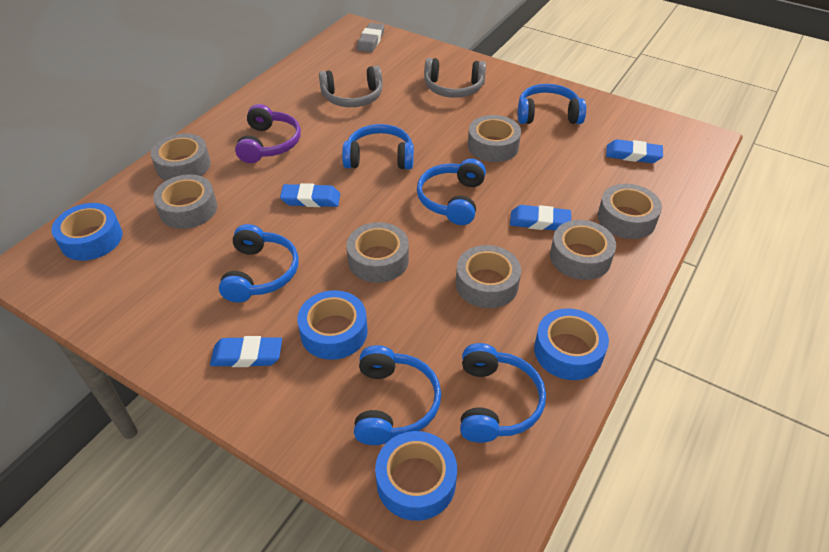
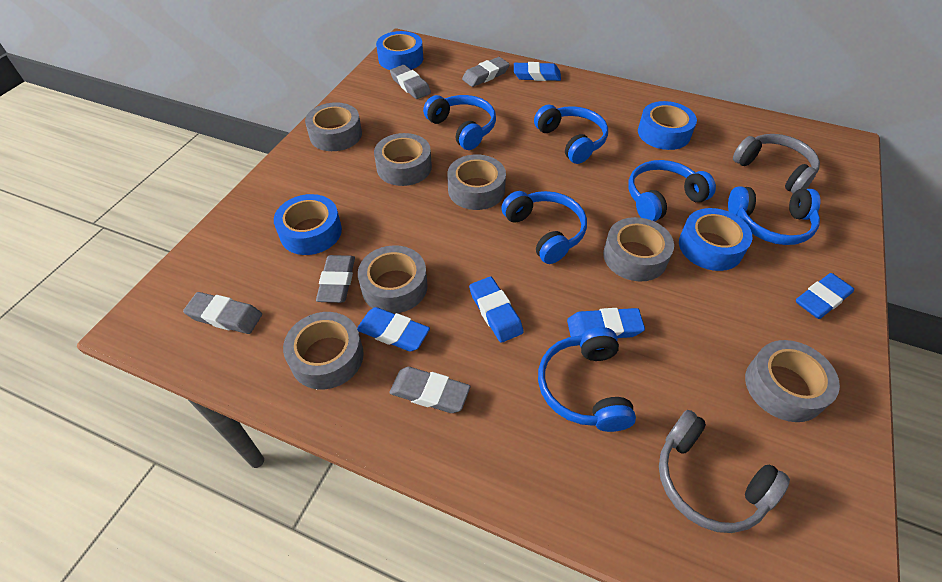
blue eraser: 4 -> 5
grey eraser: 1 -> 5
purple headphones: 1 -> 0

